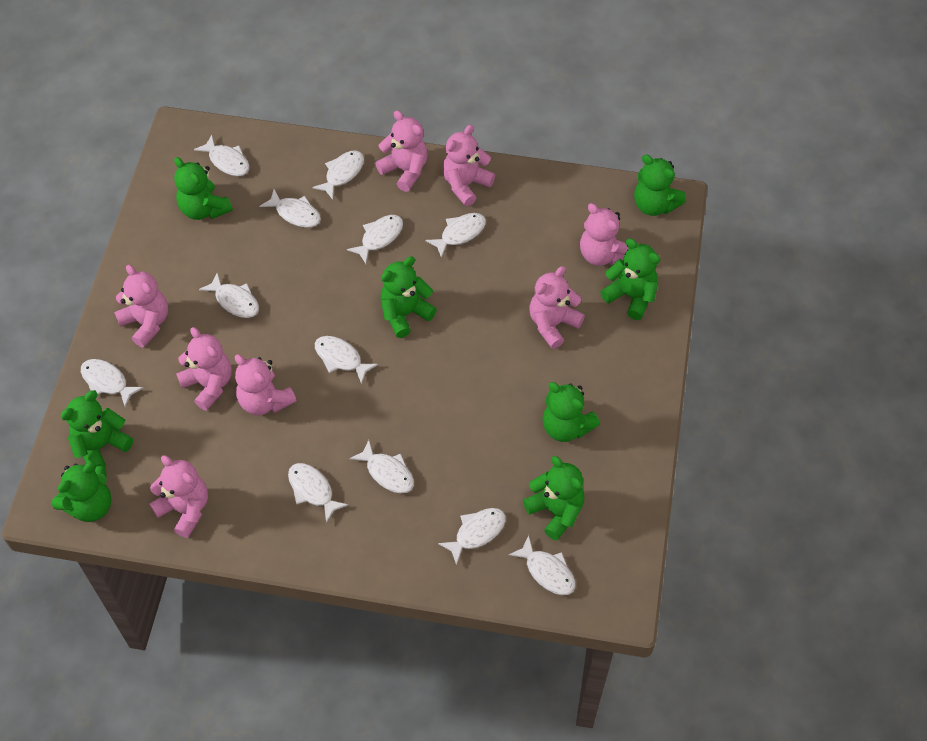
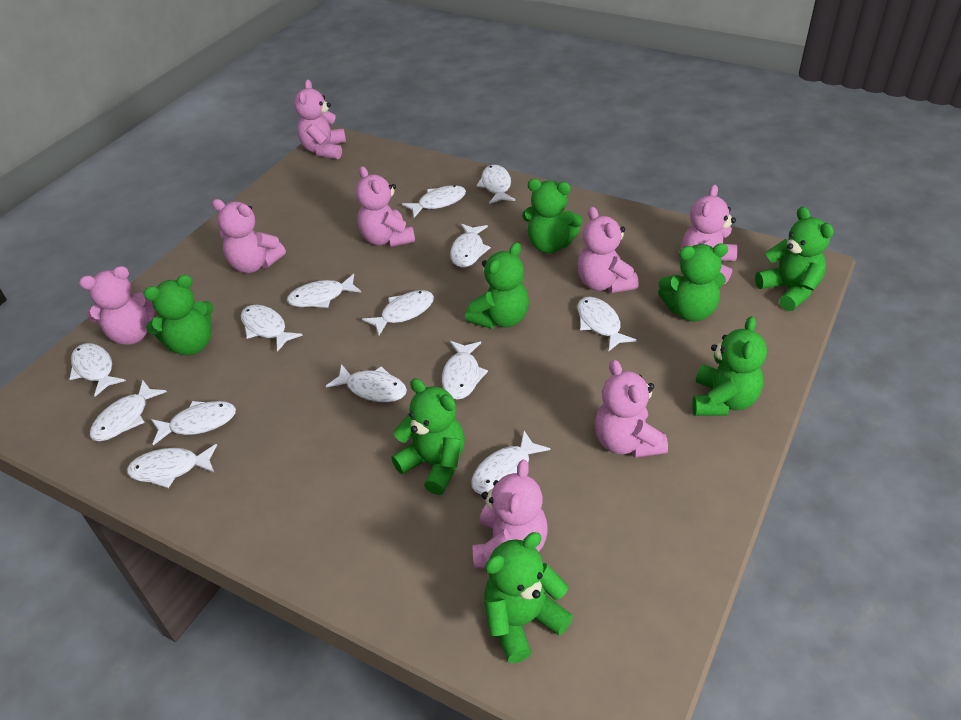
white fish: 12 -> 14

